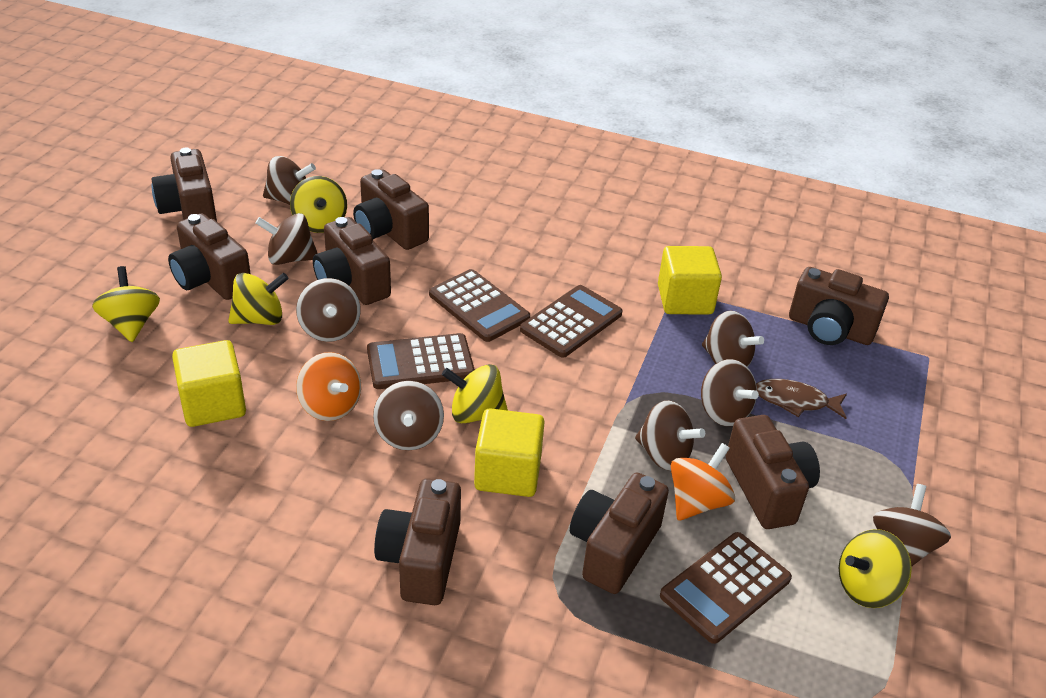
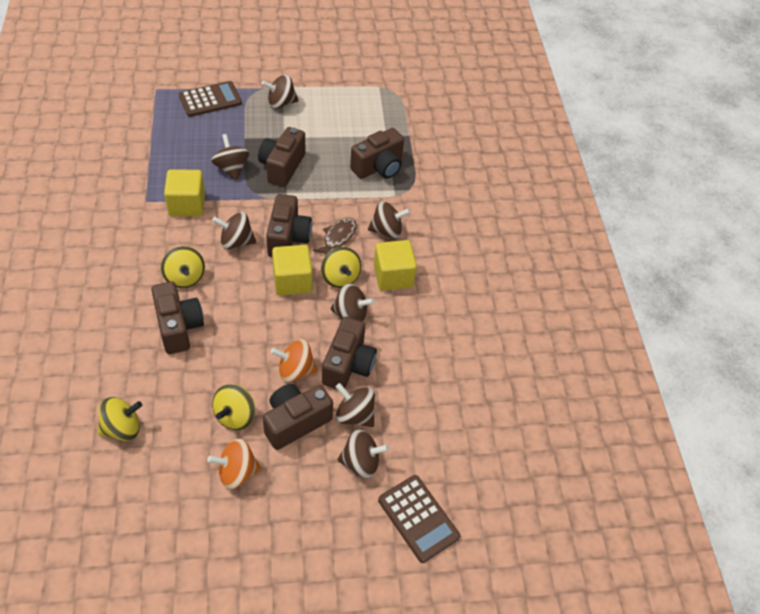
brown calculator: 4 -> 2
brown camera: 8 -> 6
brown spinning top: 8 -> 7
yellow spinning top: 5 -> 4

